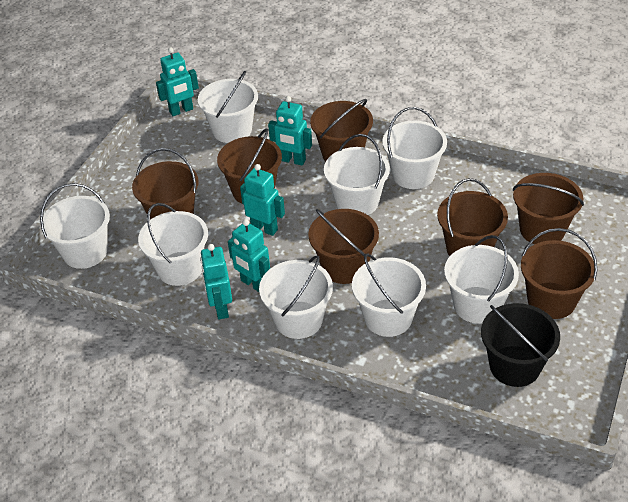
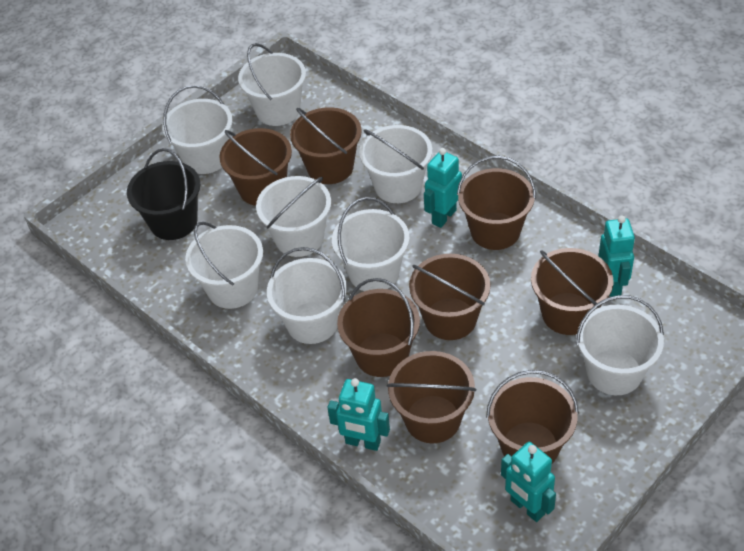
brown bucket: 7 -> 8
turquoise robot: 5 -> 4

